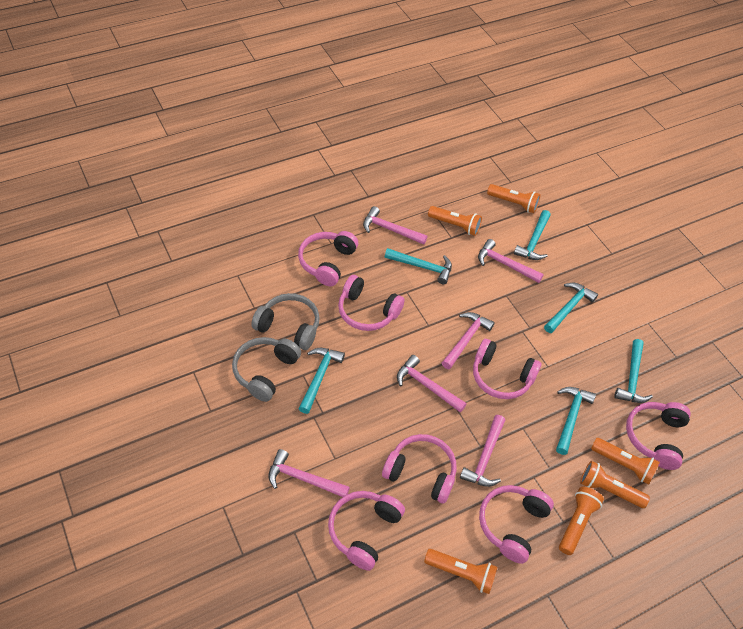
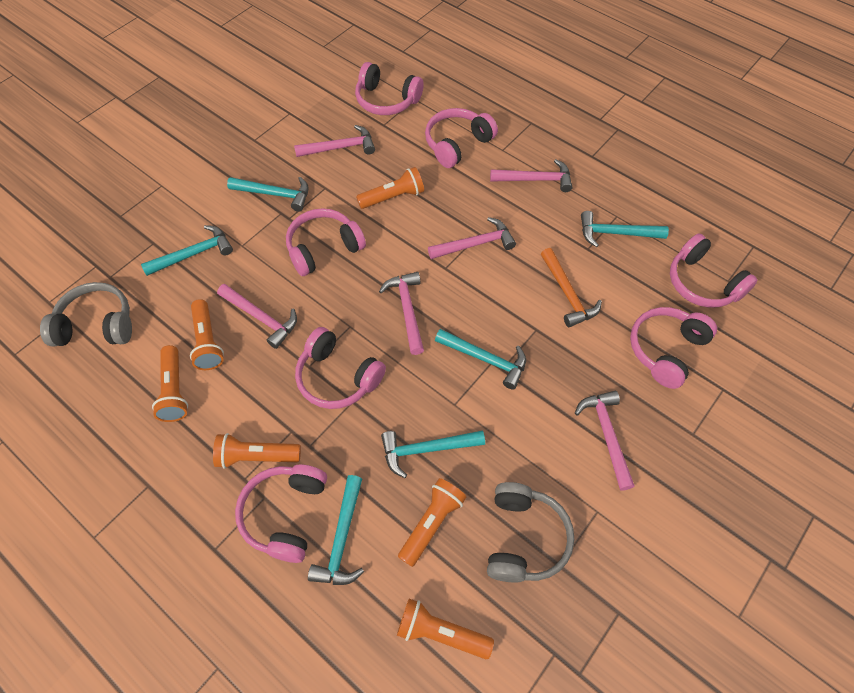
orange hammer: 0 -> 1

